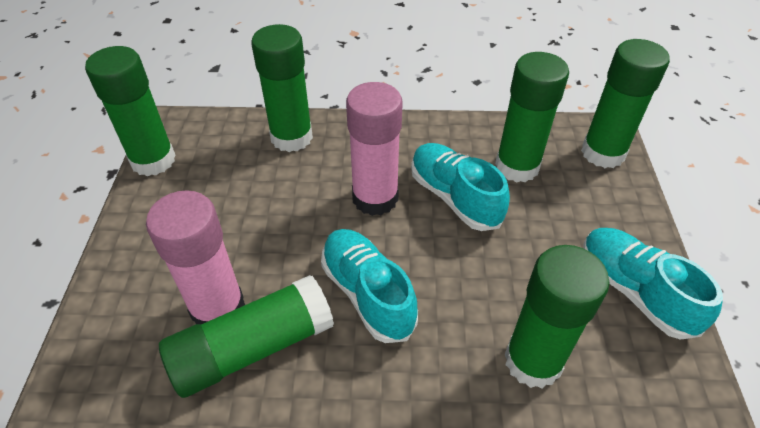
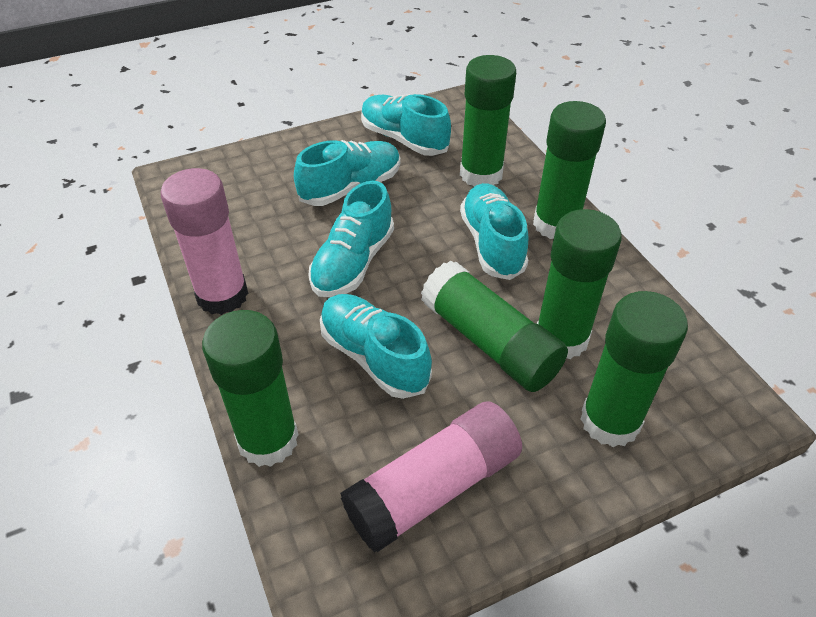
turquoise shoe: 3 -> 5

